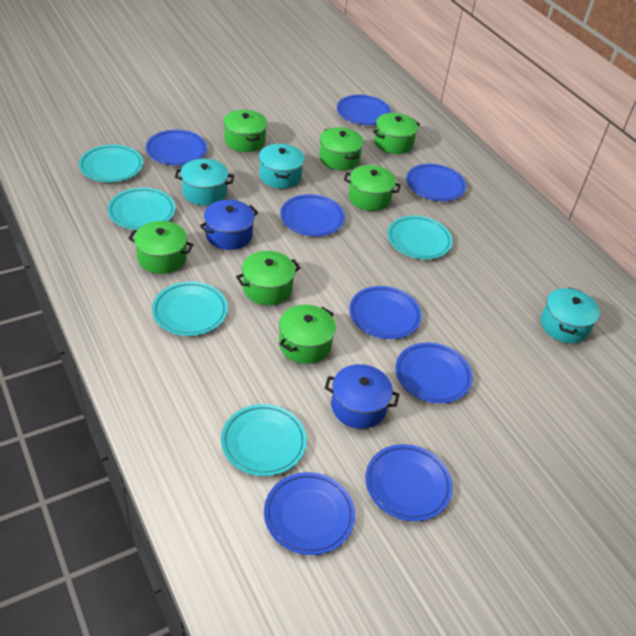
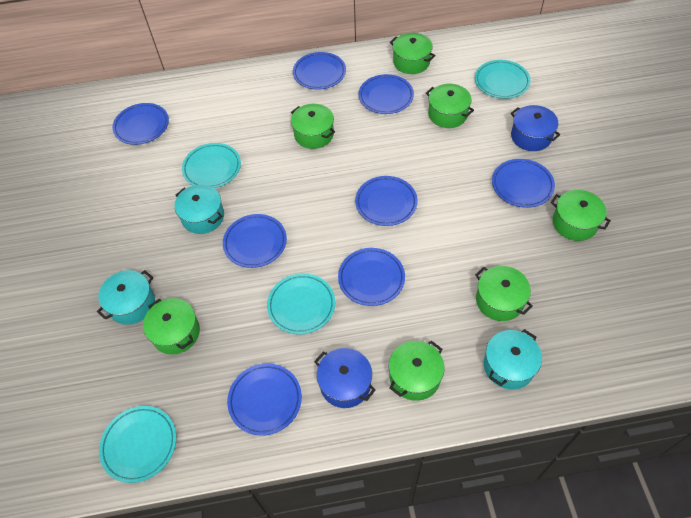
turquoise plate: 5 -> 4

